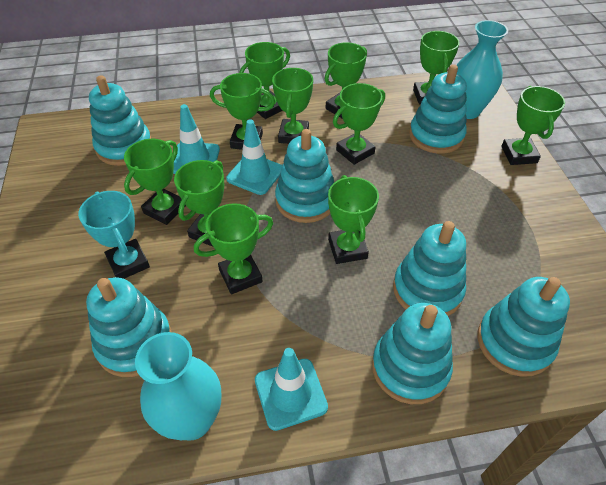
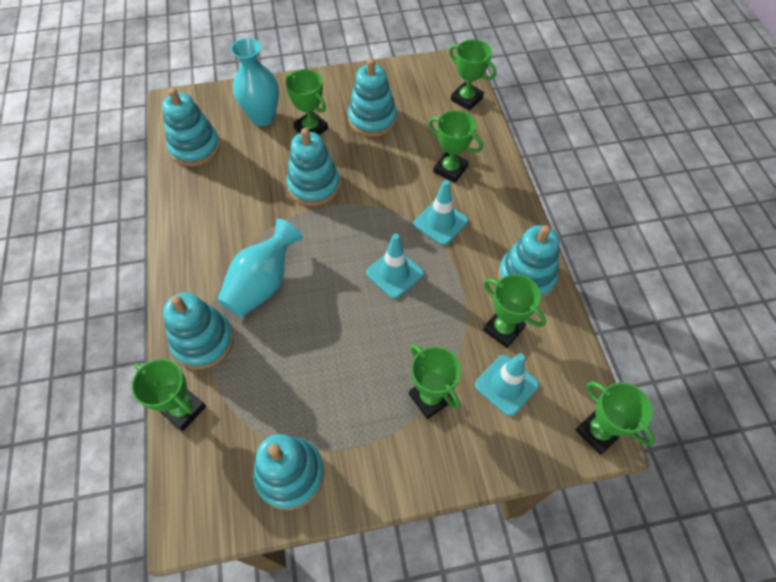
green trophy: 11 -> 7
turquoise stacking toy: 7 -> 6
turquoise trophy: 1 -> 0

